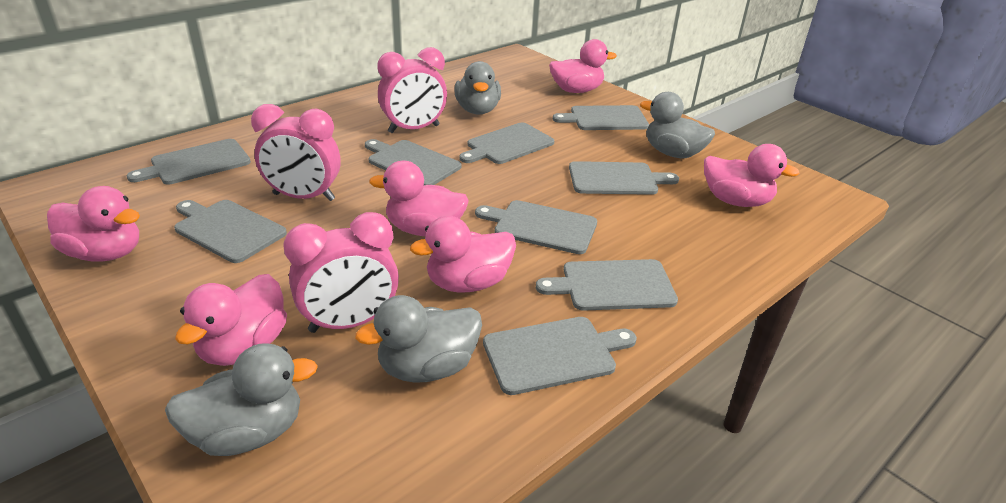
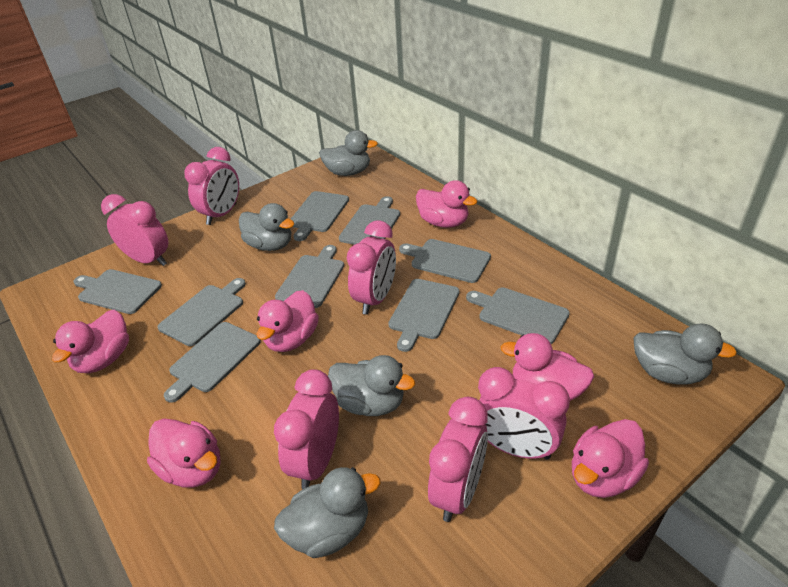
grey duck: 4 -> 5
pink clock: 3 -> 6

